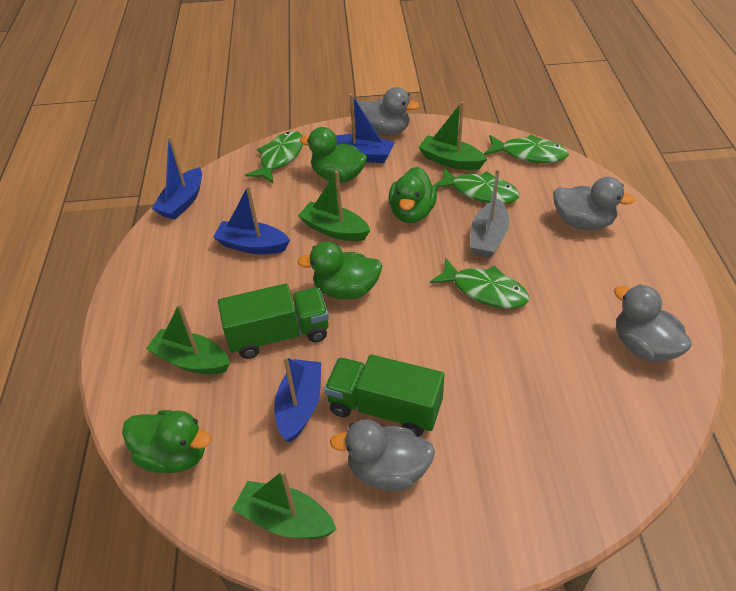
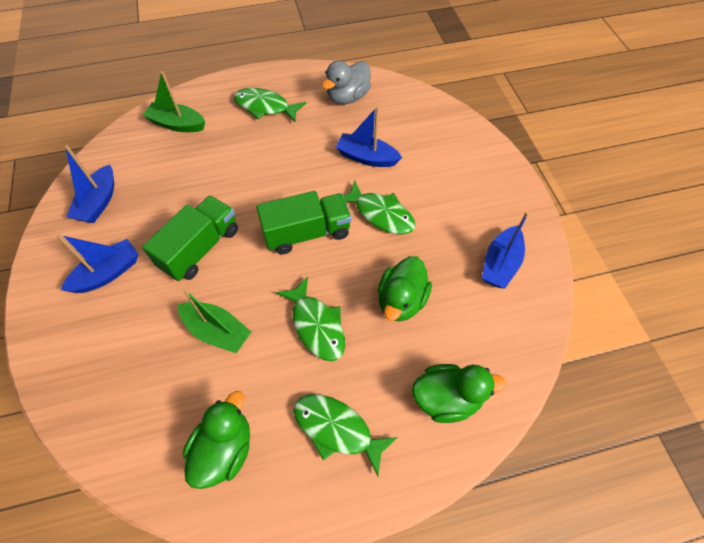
green boat: 4 -> 2
green duck: 4 -> 3
grey boat: 1 -> 0
grey duck: 4 -> 1

